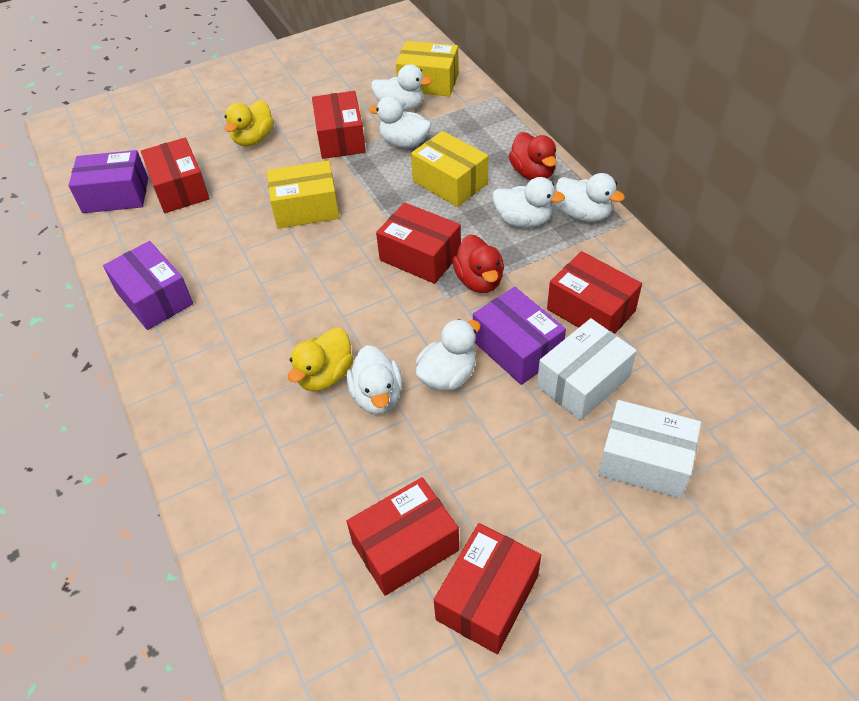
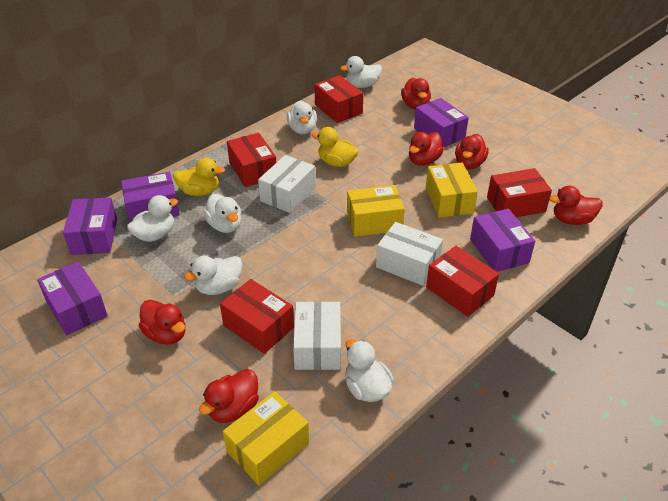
purple box: 3 -> 5
red box: 6 -> 5
red duck: 2 -> 6
white box: 2 -> 3

